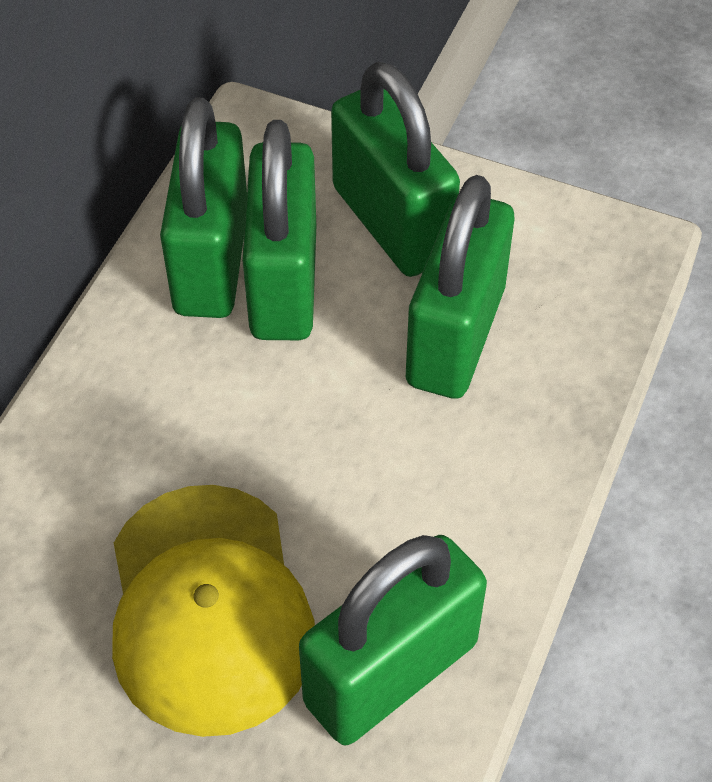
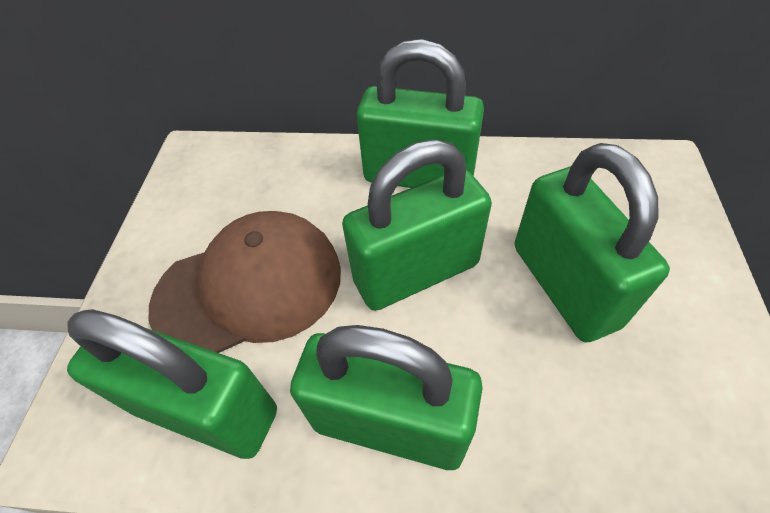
brown cap: 0 -> 1
yellow cap: 1 -> 0

